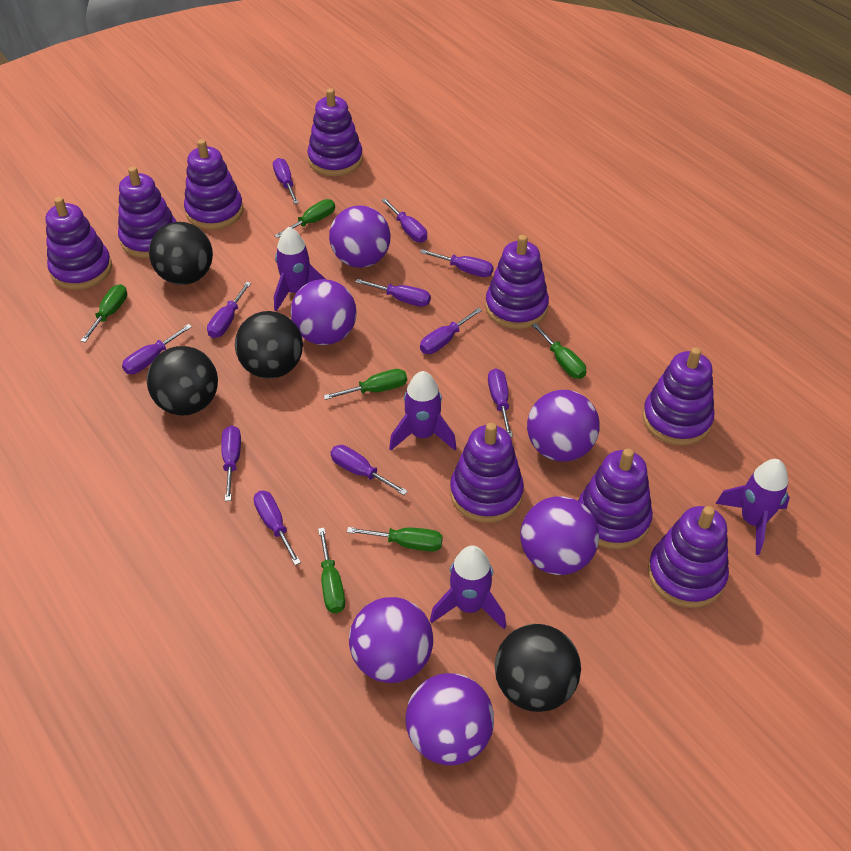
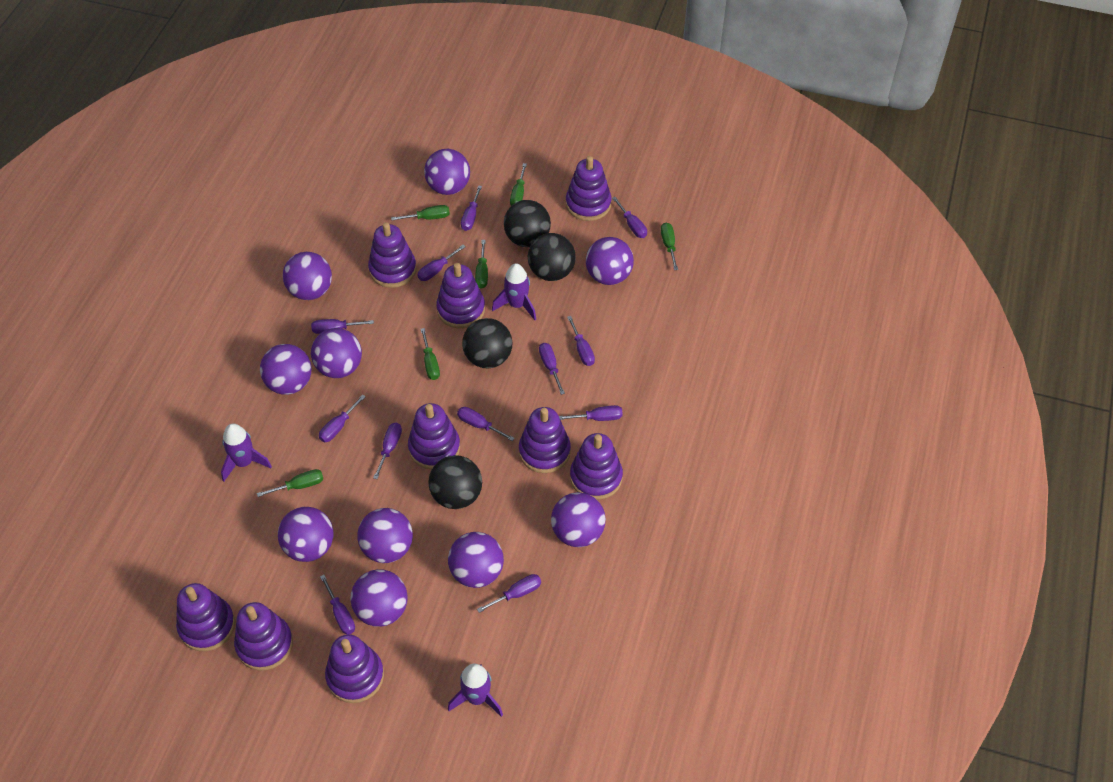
purple ball: 6 -> 10
purple rocket: 4 -> 3
purple screwdriver: 11 -> 12

